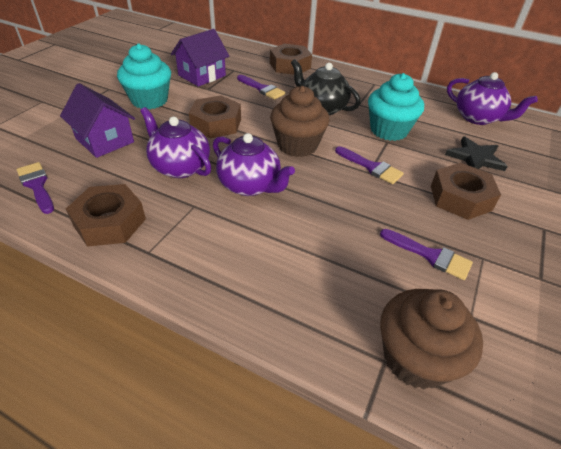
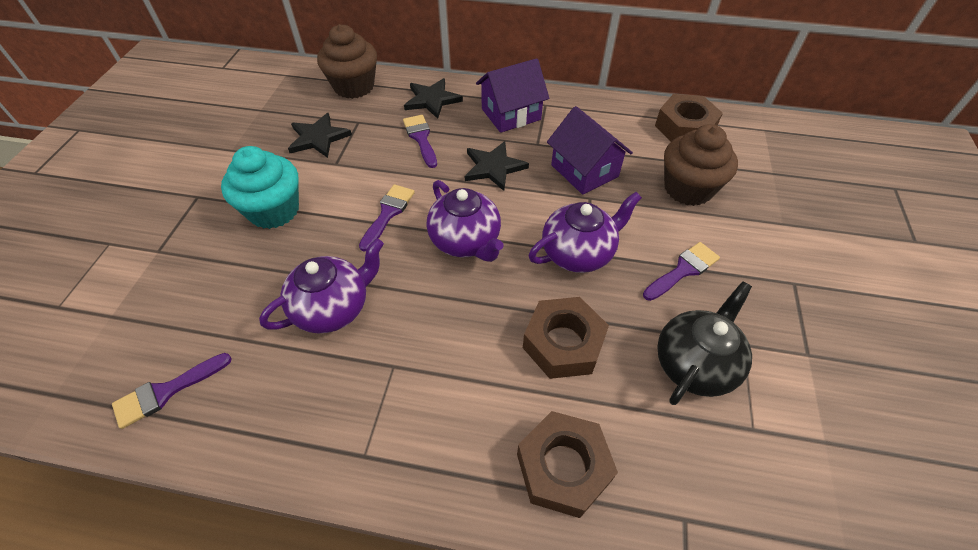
black star: 1 -> 3
brown nut: 4 -> 3
turquoise cupcake: 2 -> 1

